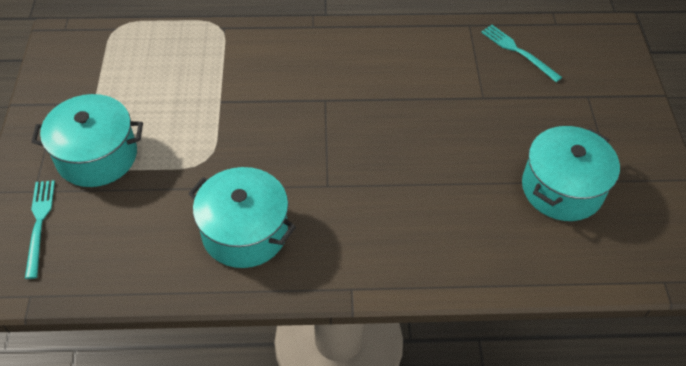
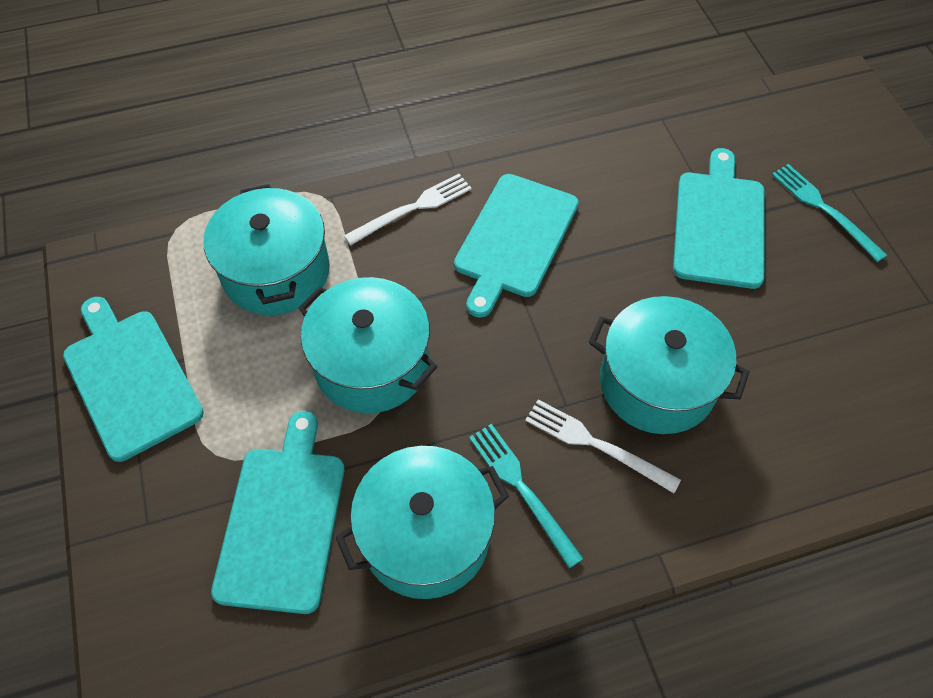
turquoise cutting board: 0 -> 4
turquoise pot: 3 -> 4
white fork: 0 -> 2

